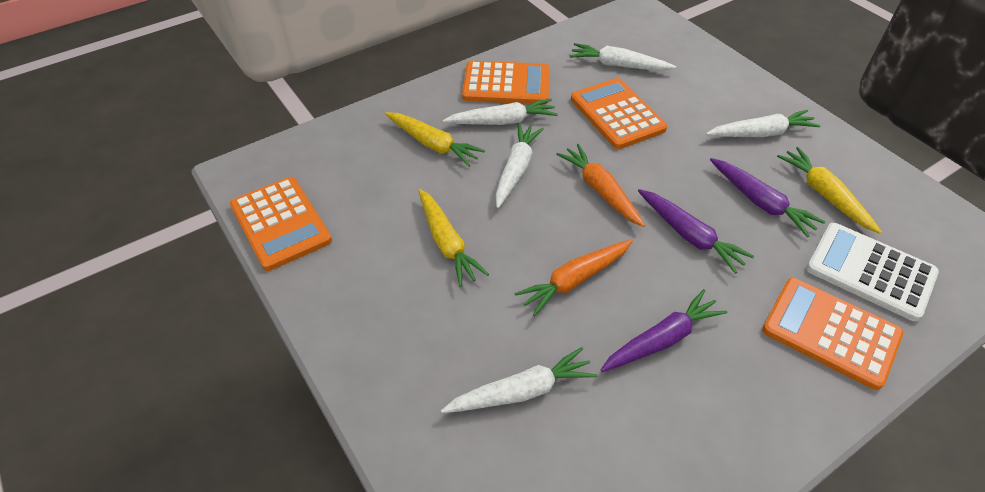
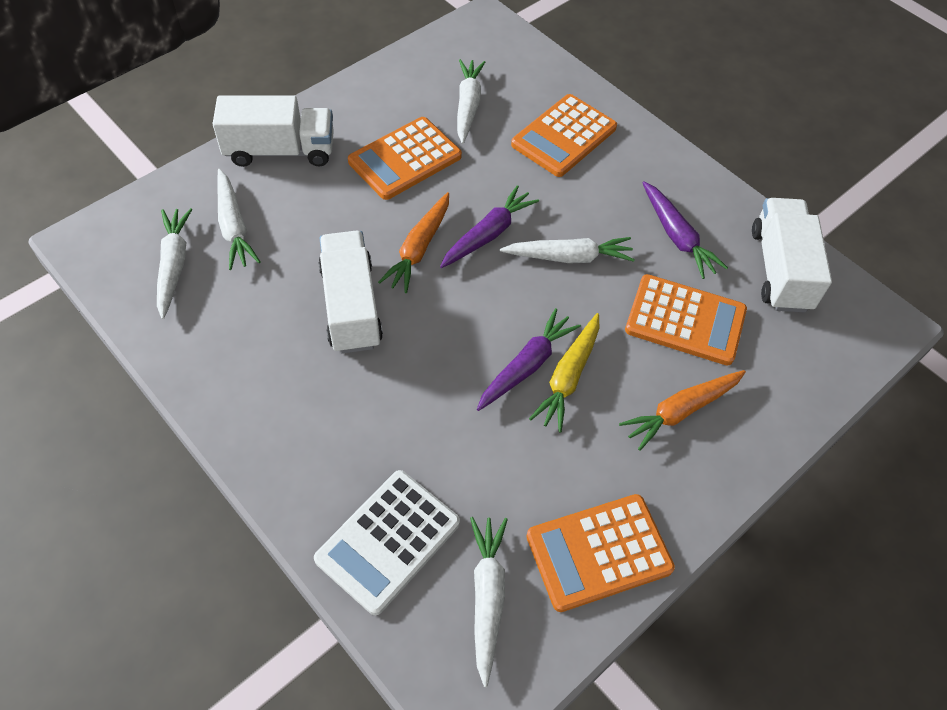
white truck: 0 -> 3
yellow carrot: 3 -> 1

